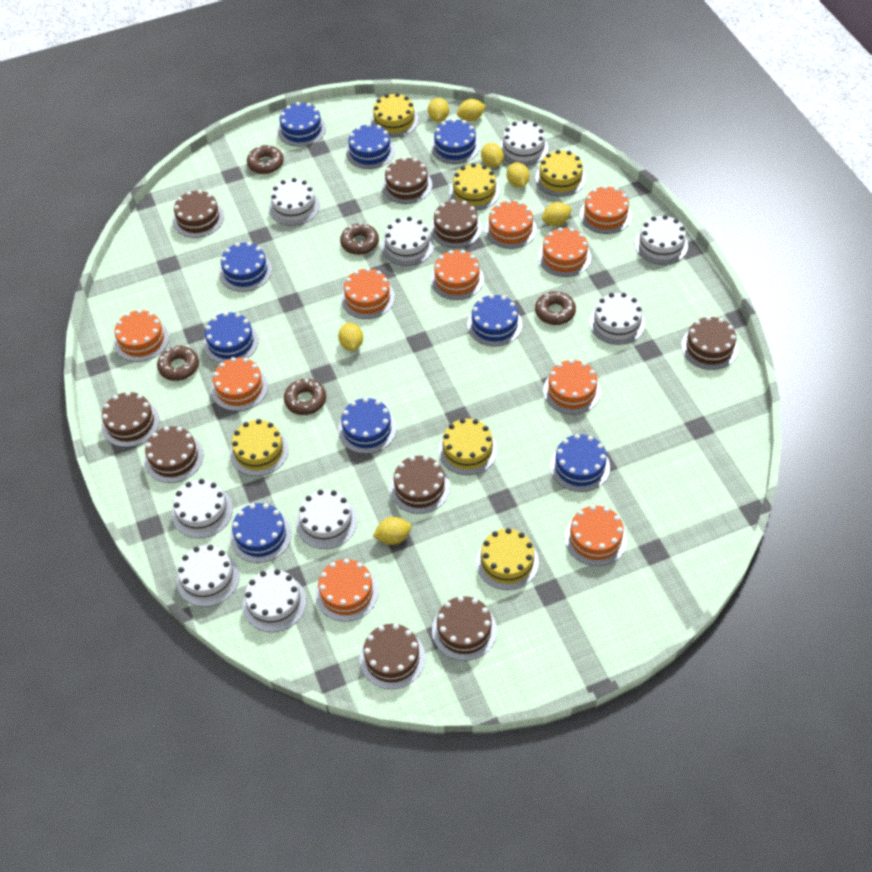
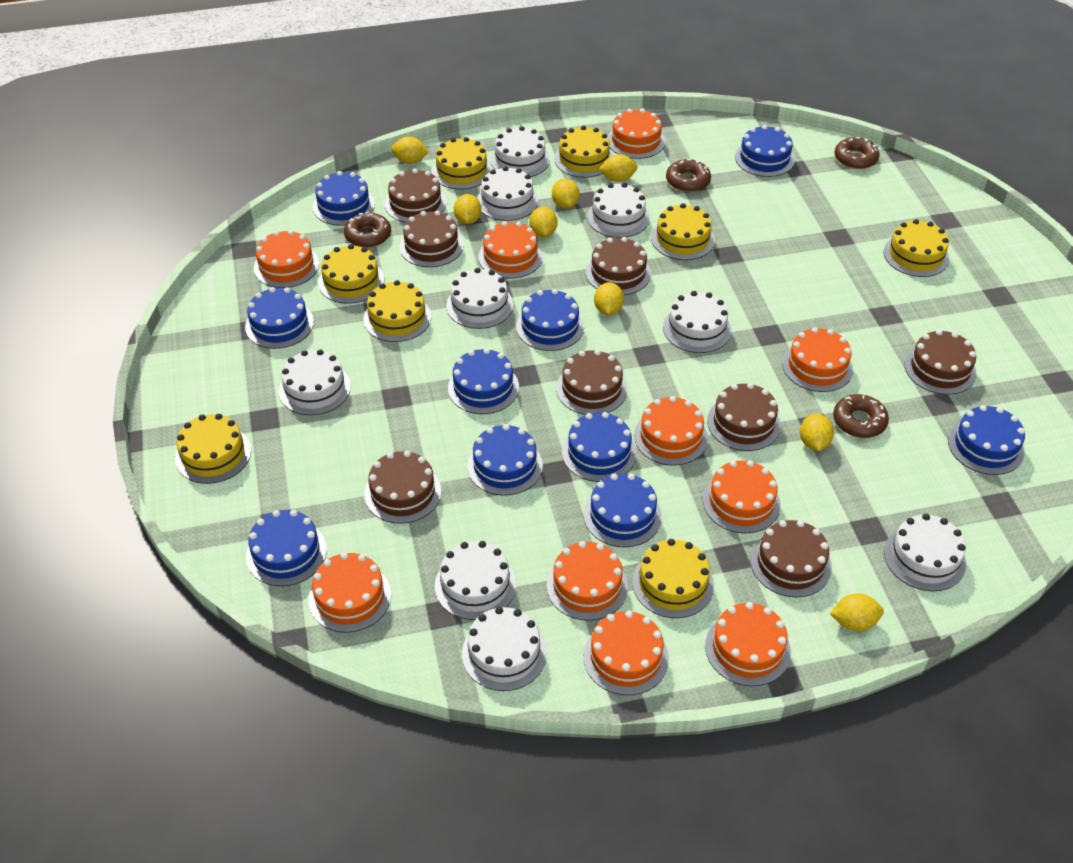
blue cake: 9 -> 10
brown cake: 9 -> 8
brown donut: 5 -> 4
yellow cake: 6 -> 8
yellow lemon: 7 -> 8

